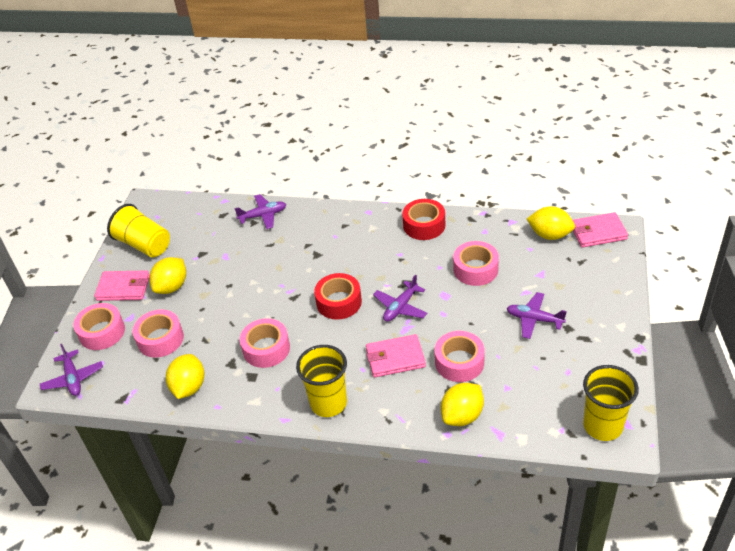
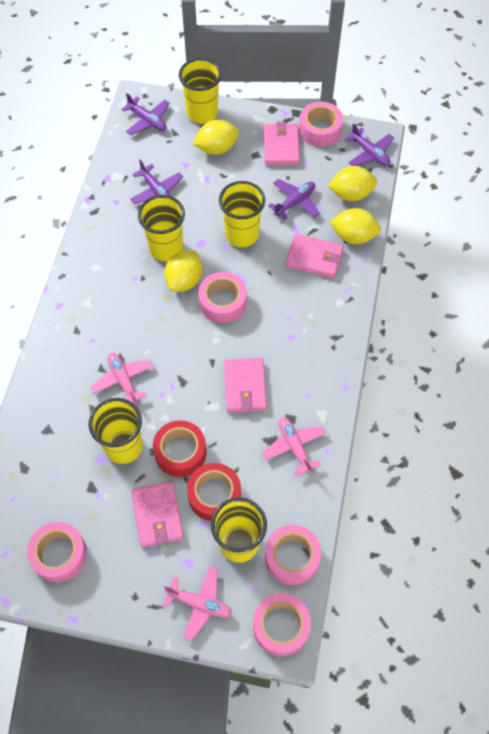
pink plane: 0 -> 3
pink wallet: 3 -> 4
yellow cup: 3 -> 5

